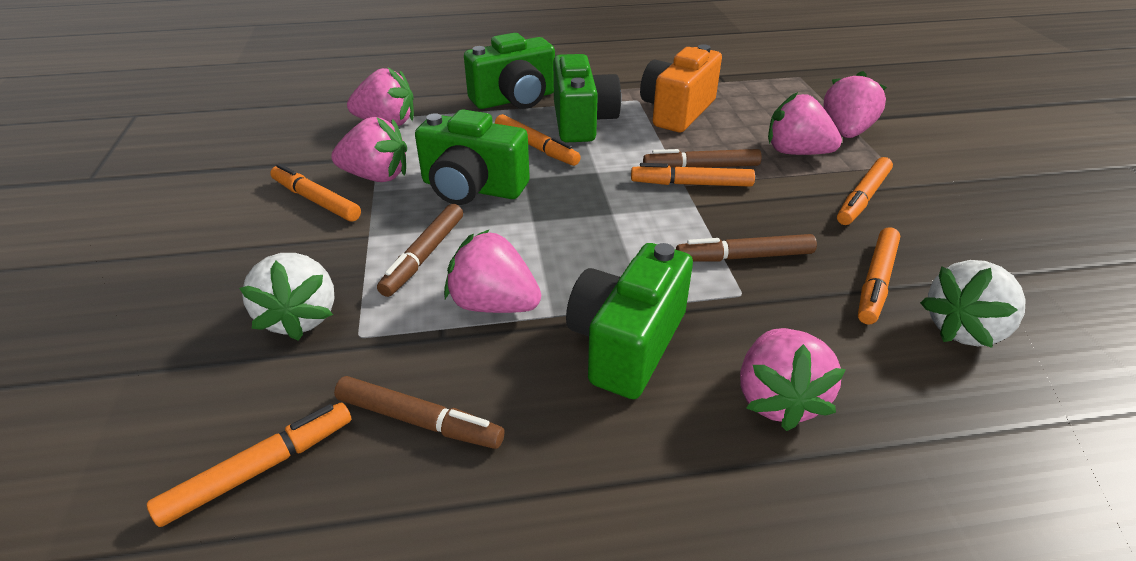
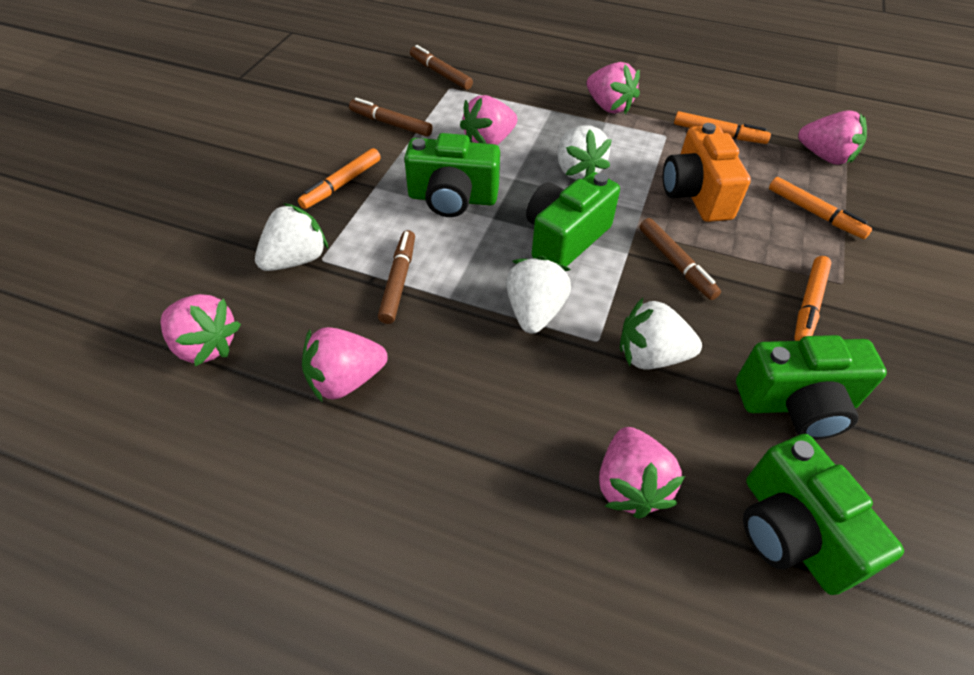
orange marker: 6 -> 4
white strawberry: 2 -> 4

